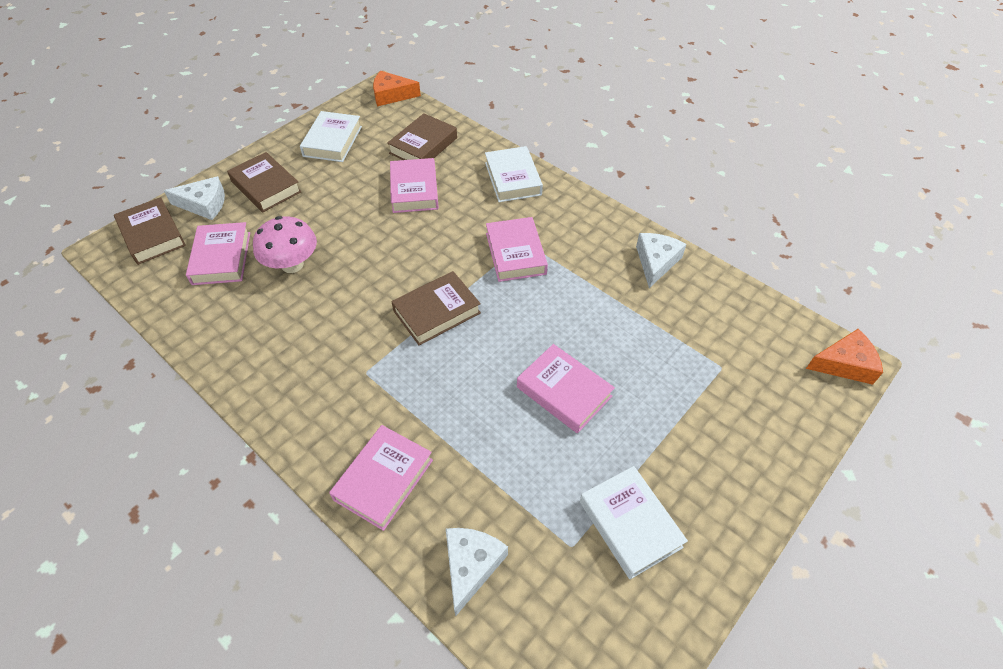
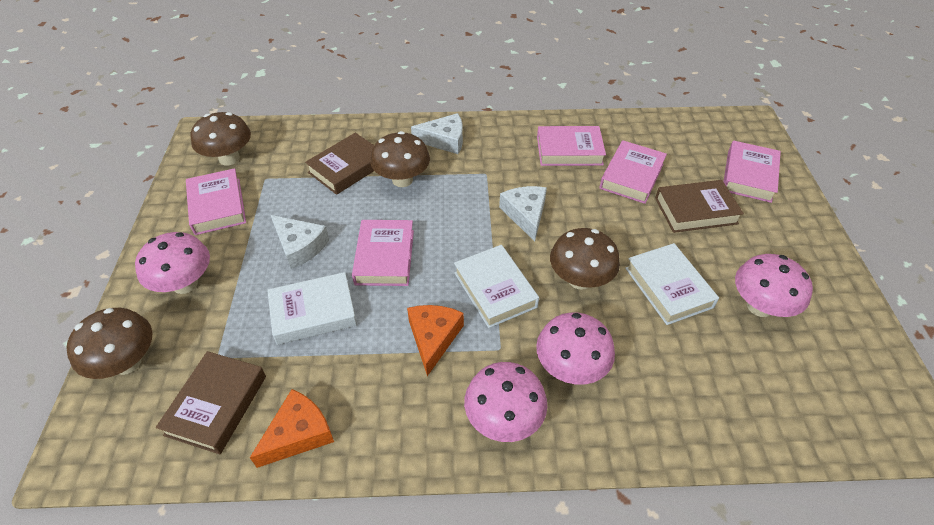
brown book: 4 -> 3
brown mushroom: 0 -> 4
pink mushroom: 1 -> 4

